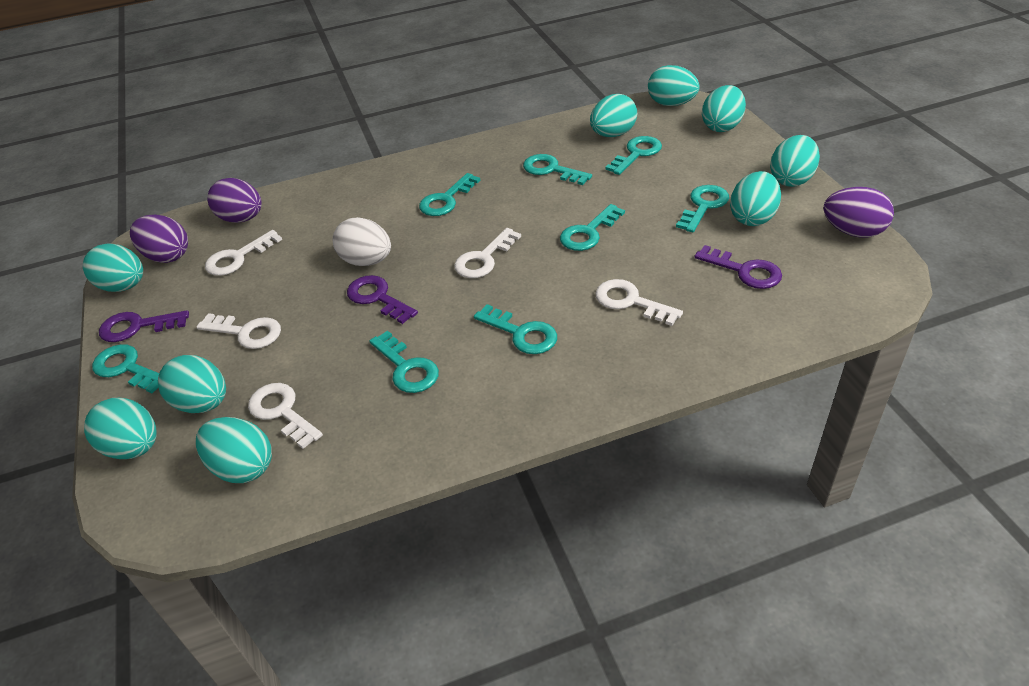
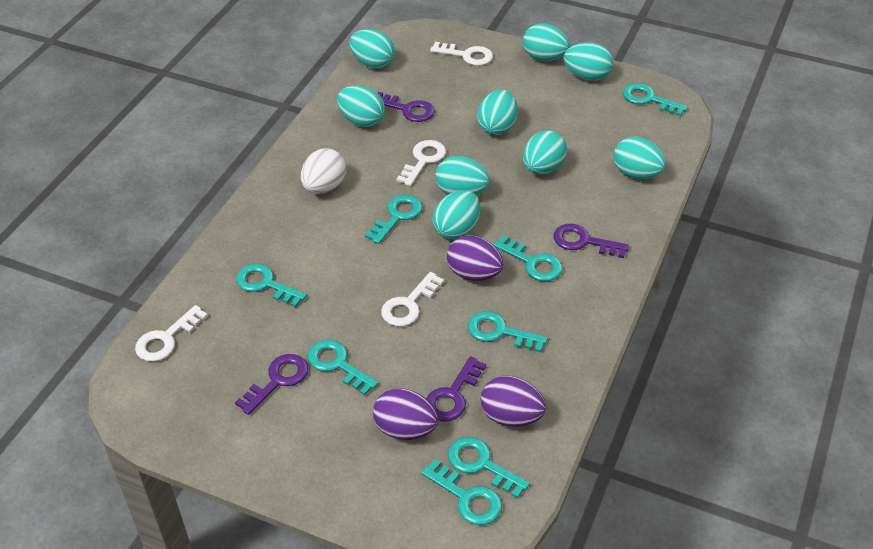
purple key: 3 -> 4
white key: 5 -> 4

